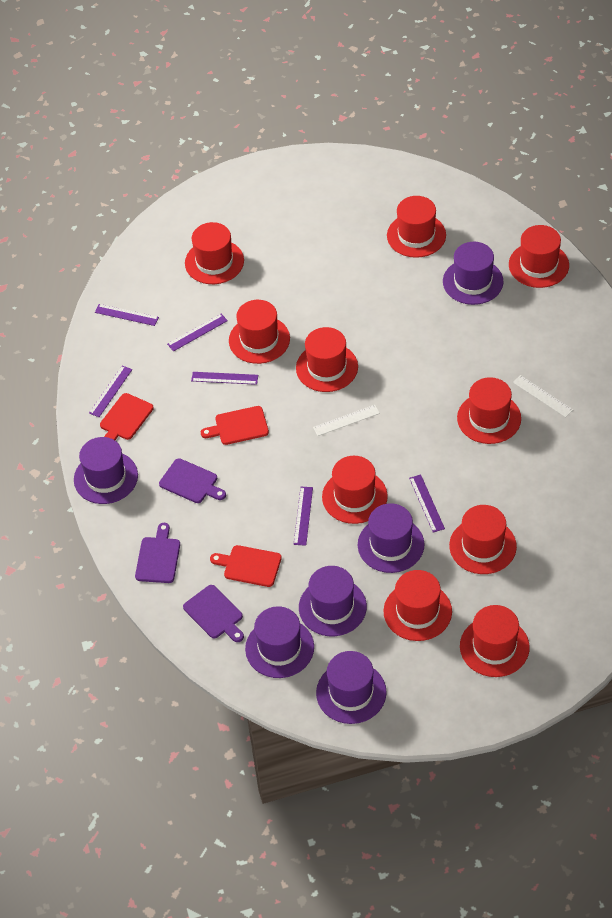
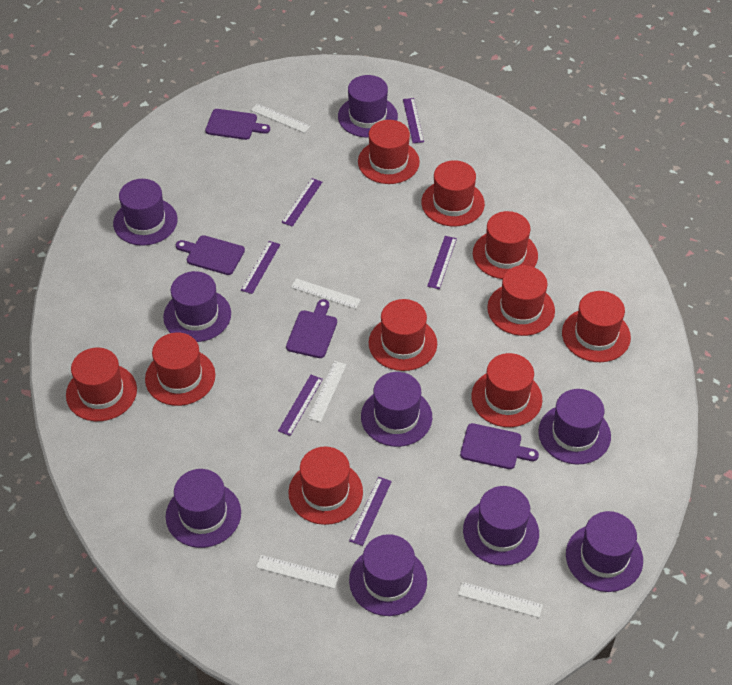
purple cutting board: 3 -> 4
purple hat: 6 -> 9
red cutting board: 3 -> 0
white ruler: 2 -> 5

